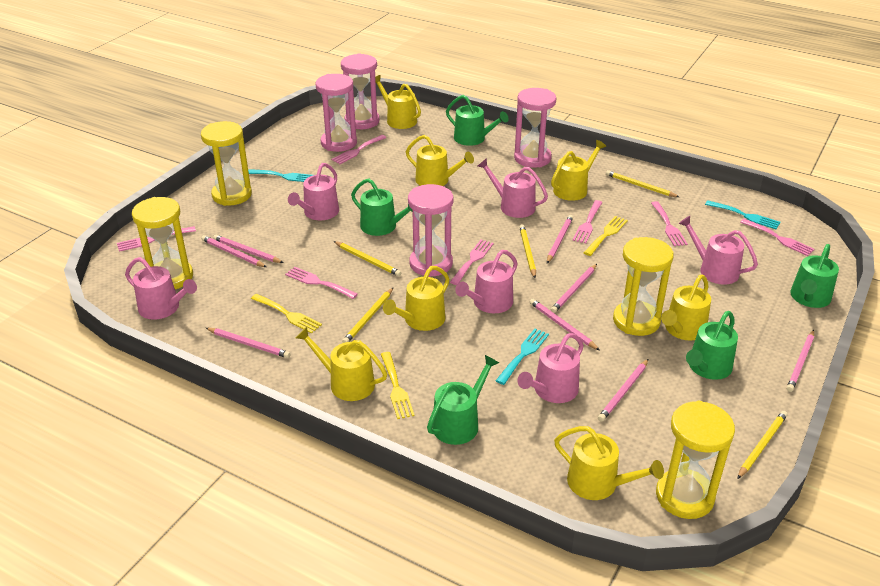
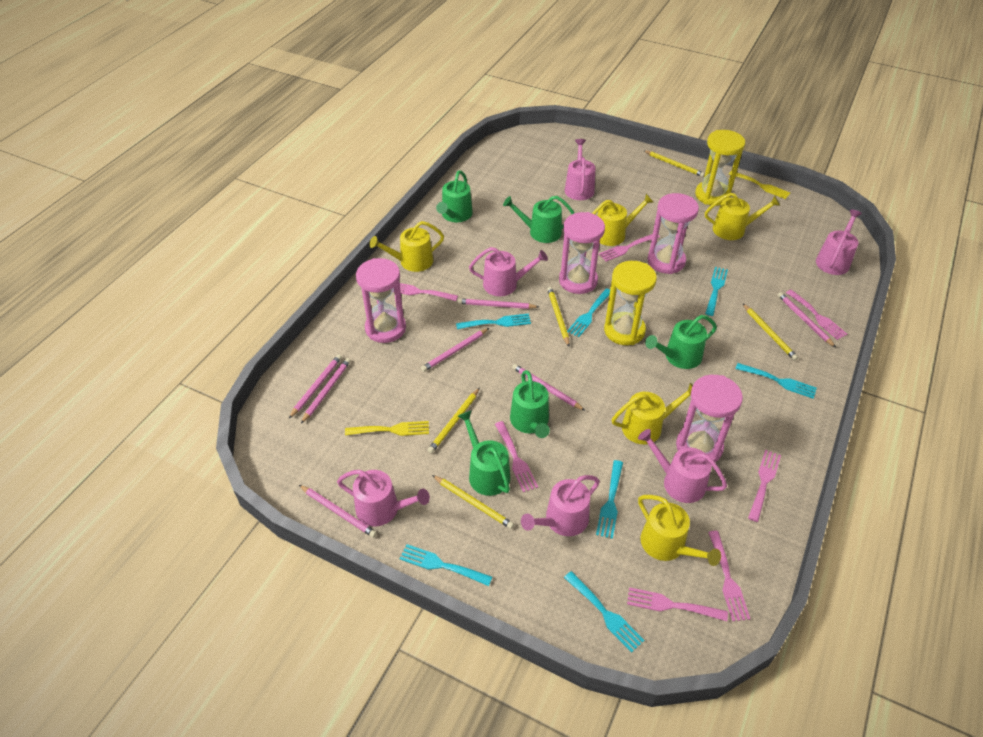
pink pencil: 8 -> 7
turquoise fork: 3 -> 7
yellow fork: 3 -> 2
yellow hourglass: 4 -> 2
yellow watering can: 7 -> 5

